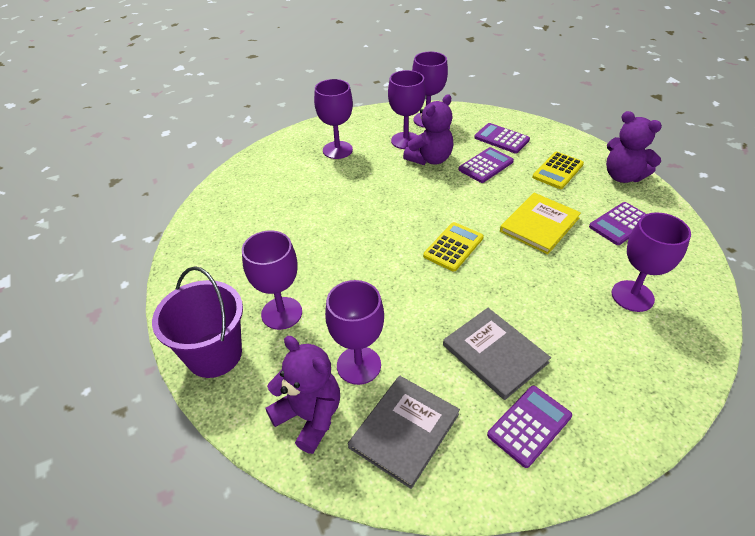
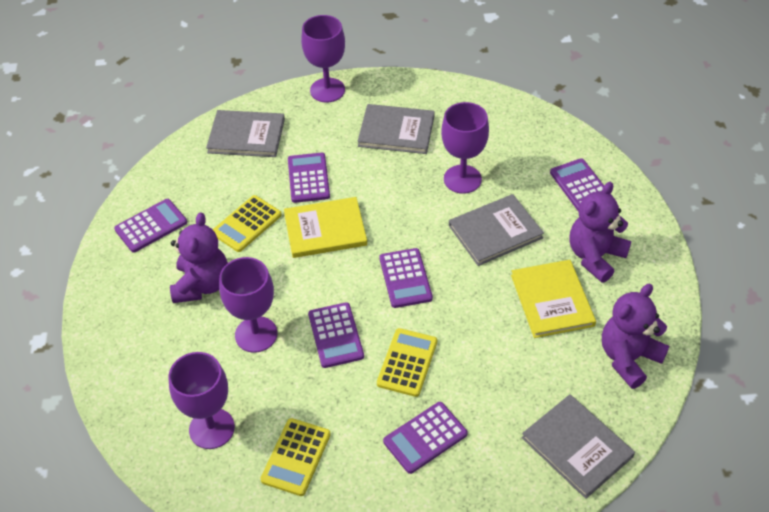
grey book: 2 -> 4
purple bucket: 1 -> 0
purple calculator: 4 -> 6
purple goblet: 6 -> 4
yellow book: 1 -> 2
yellow calculator: 2 -> 3

